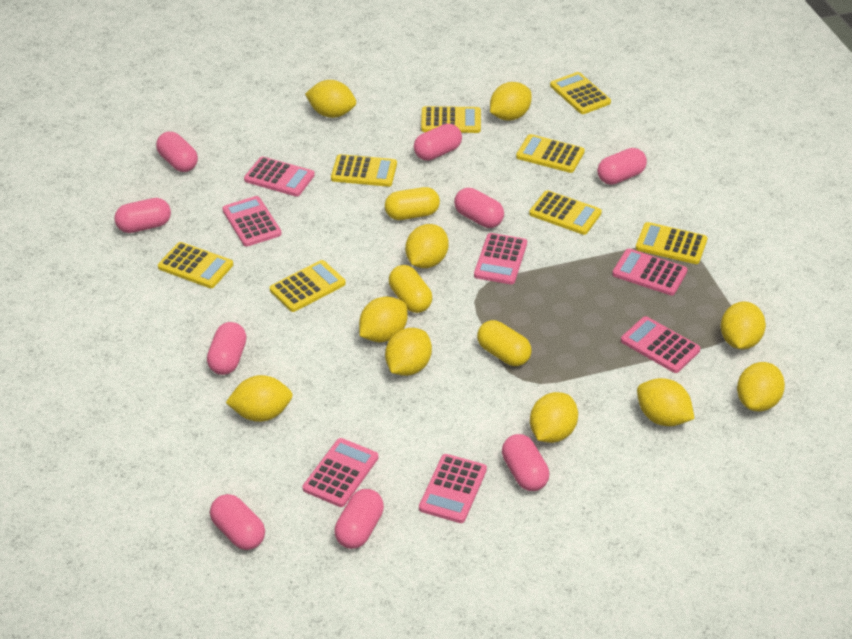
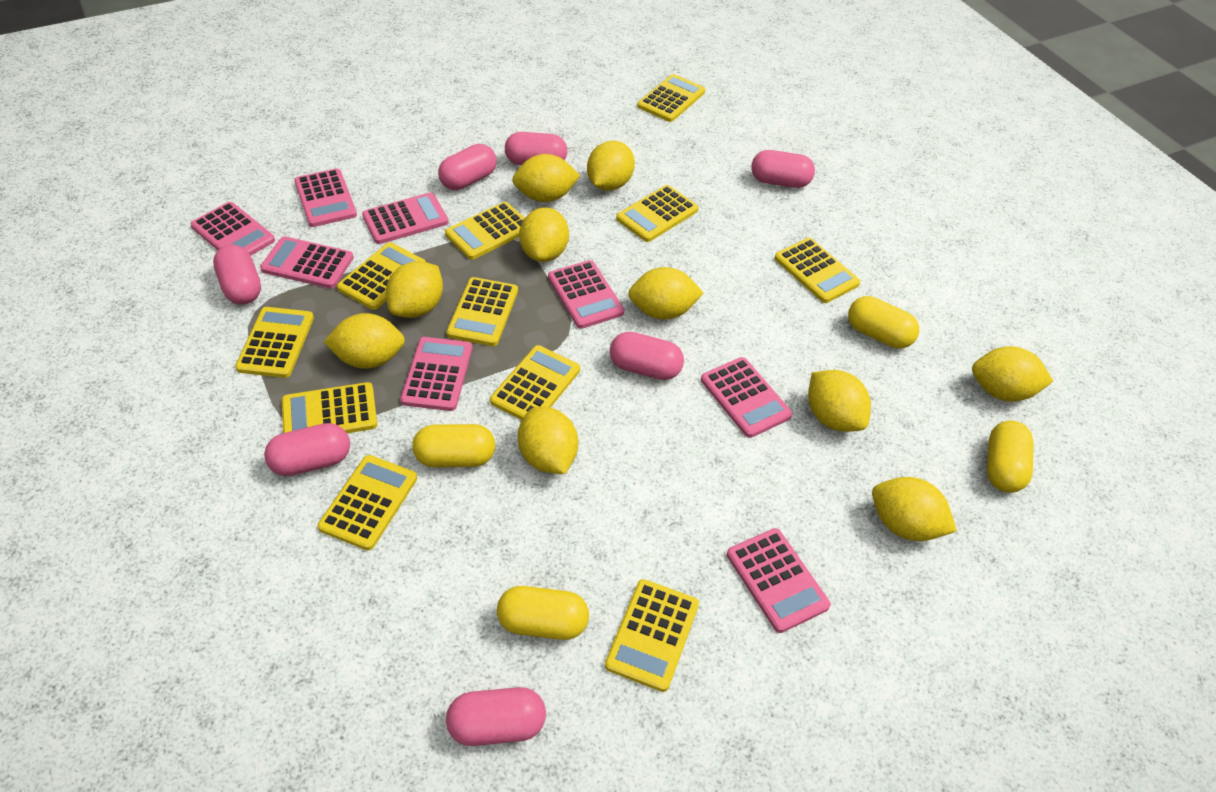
pink calculator: 7 -> 8
pink capsule: 9 -> 7
yellow calculator: 8 -> 11
yellow capsule: 3 -> 4

